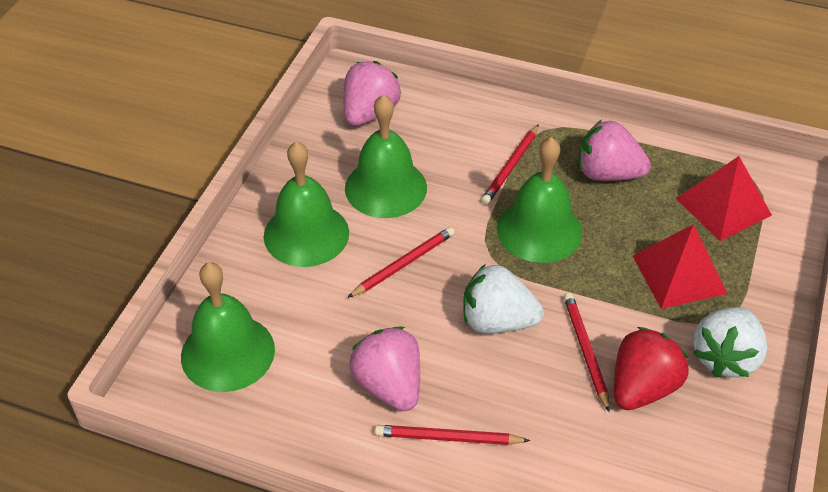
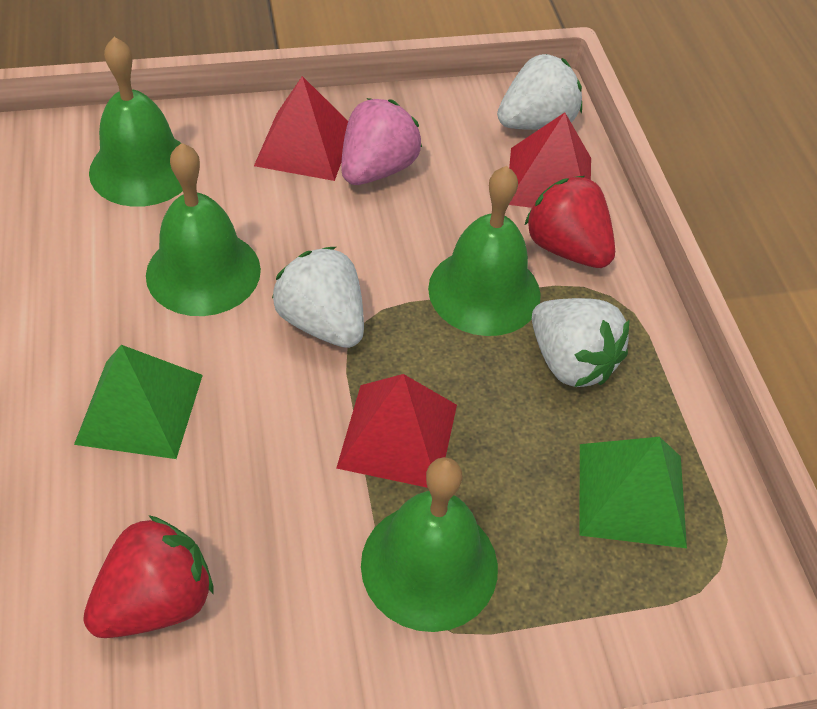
green pyramid: 0 -> 2
pink strawberry: 3 -> 1
red pencil: 4 -> 0
red pyramid: 2 -> 3
red strawberry: 1 -> 2
white strawberry: 2 -> 3

